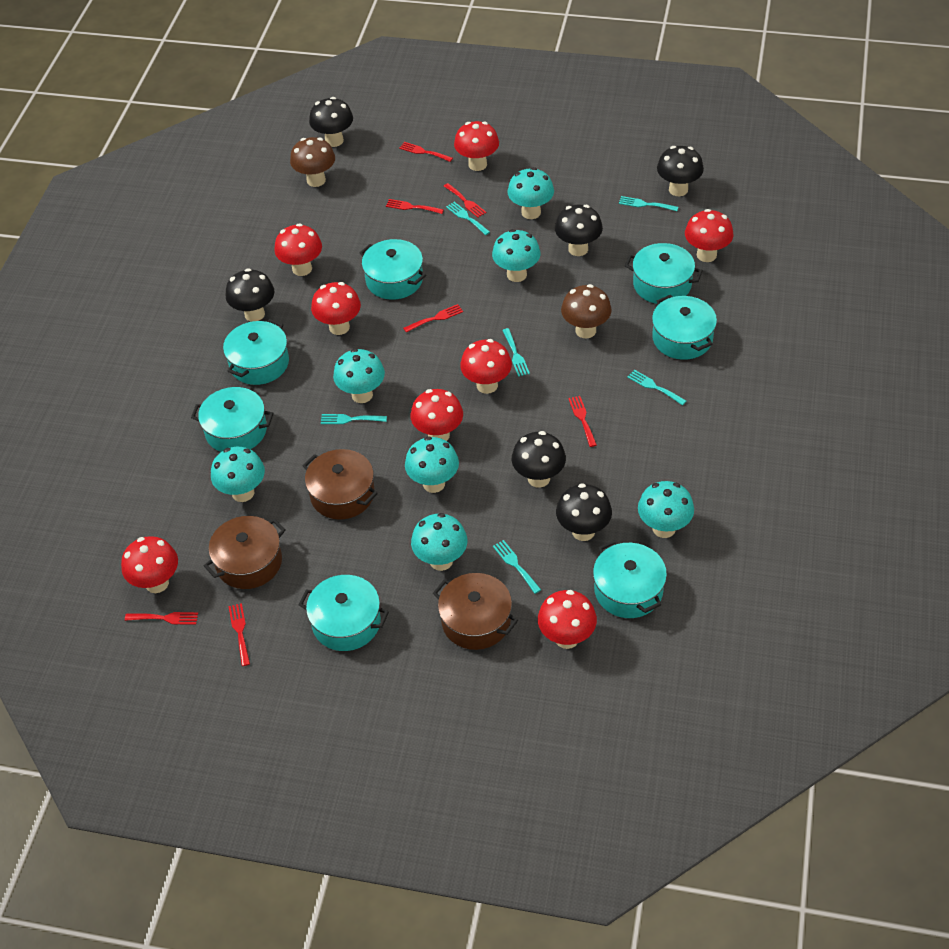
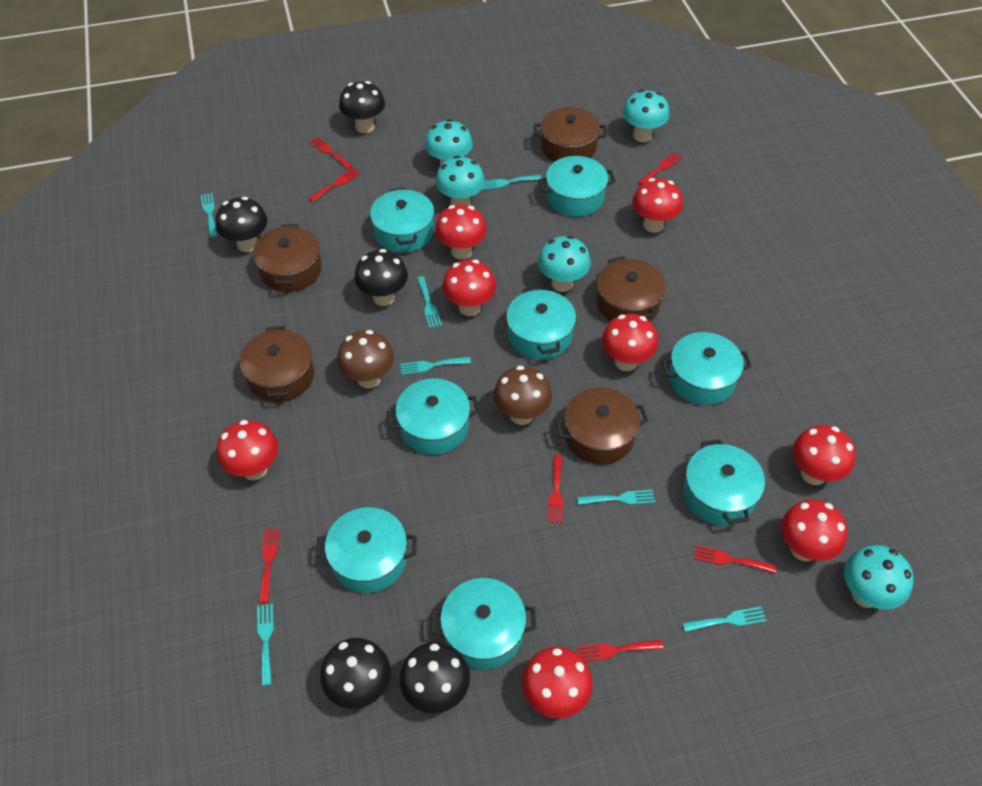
black mushroom: 6 -> 5
brown pot: 3 -> 5
turquoise fork: 6 -> 7
turquoise mushroom: 7 -> 5
turquoise pot: 7 -> 8

